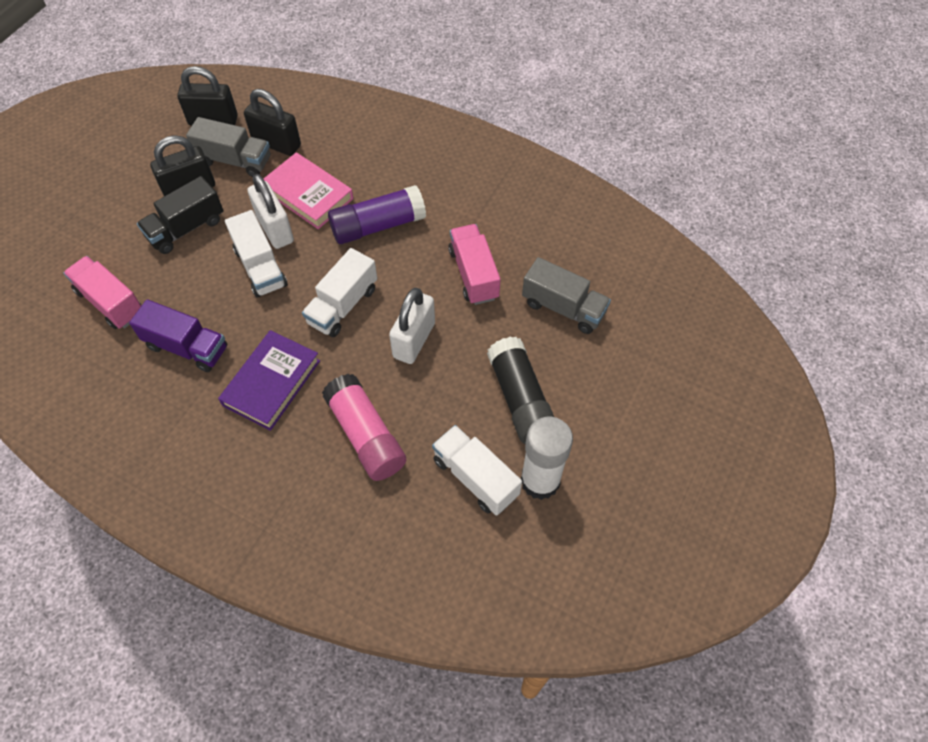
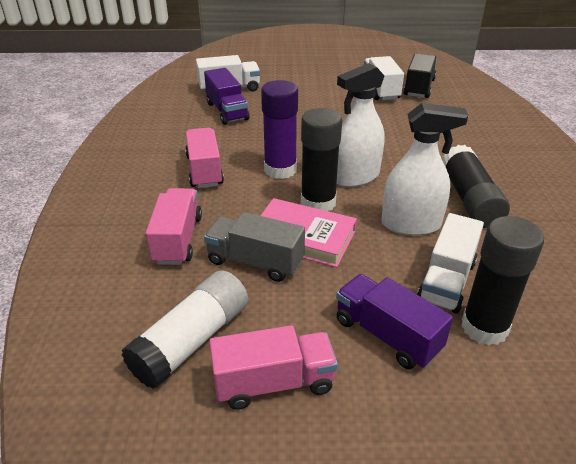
black glue stick: 1 -> 3
black padlock: 3 -> 0
grey truck: 2 -> 1
pink glue stick: 1 -> 0
pink truck: 2 -> 3
purple book: 1 -> 0
purple truck: 1 -> 2
white padlock: 2 -> 0
white spray bottle: 0 -> 2

